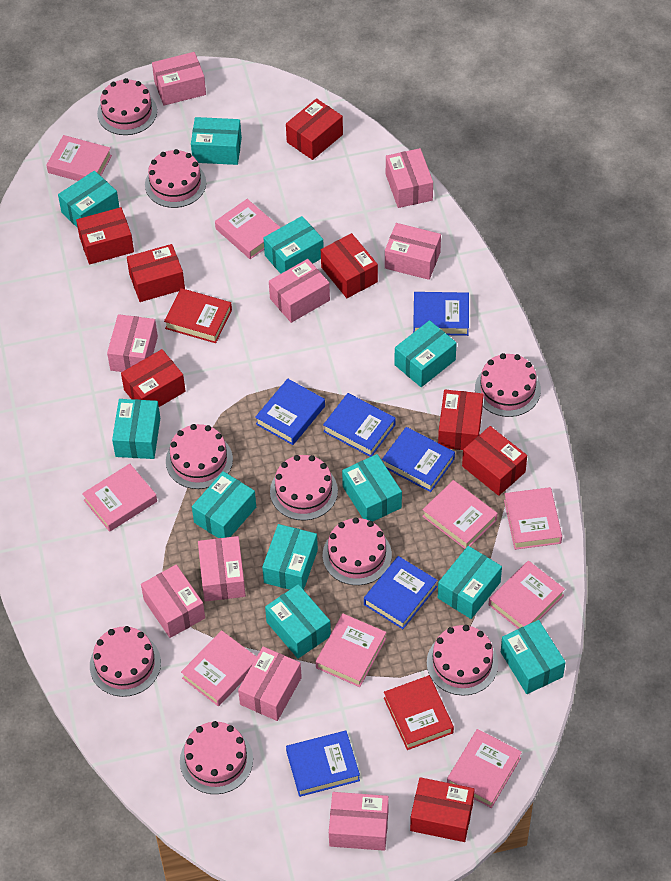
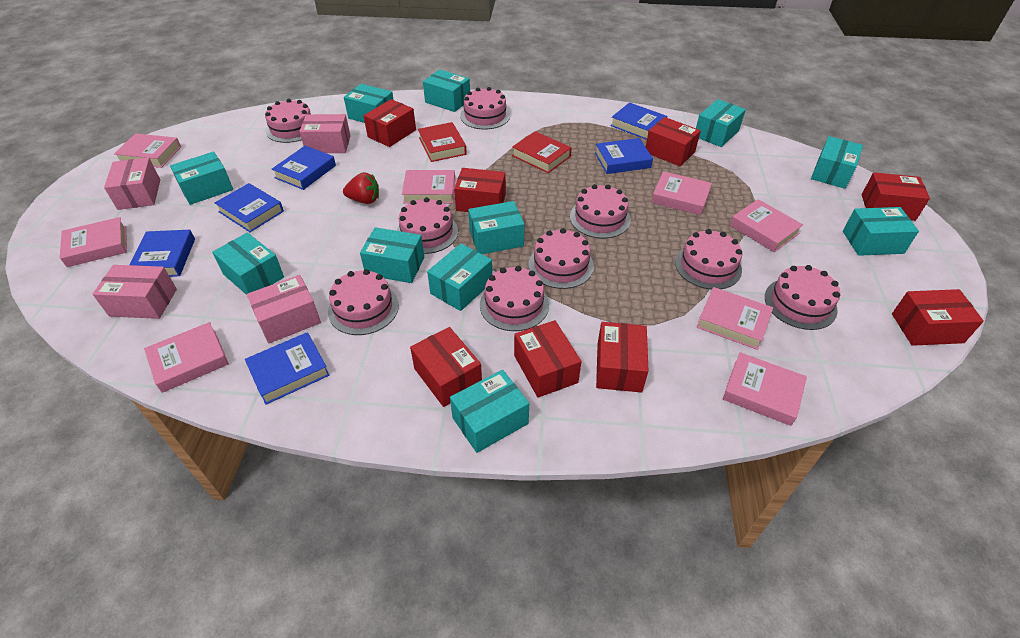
pink book: 9 -> 8
pink box: 9 -> 4
red strawberry: 0 -> 1

